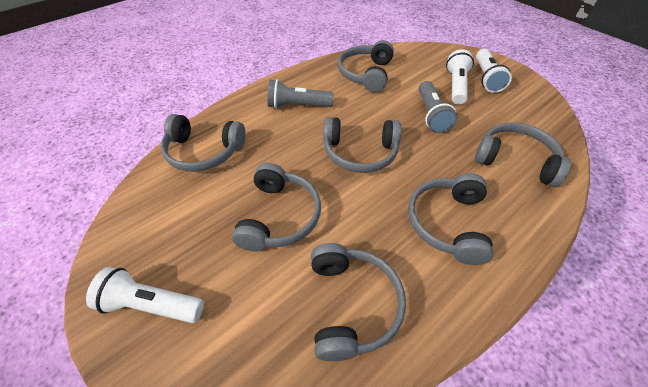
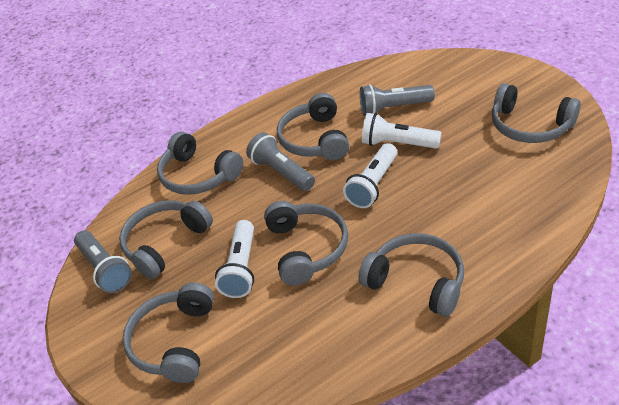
grey flashlight: 2 -> 3

